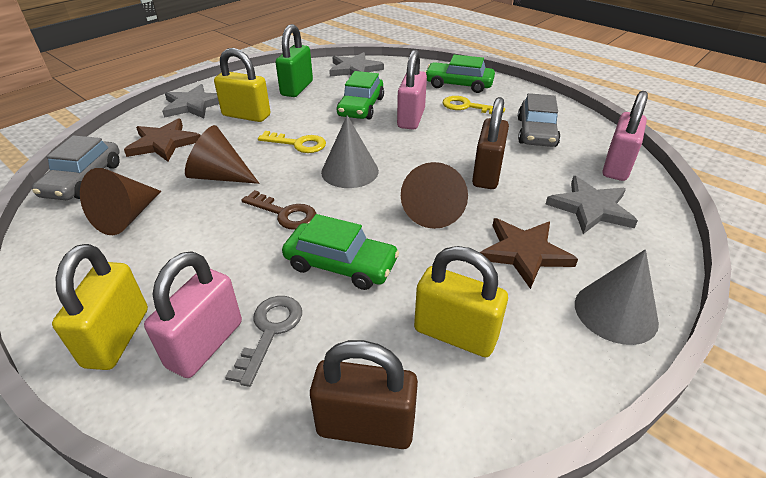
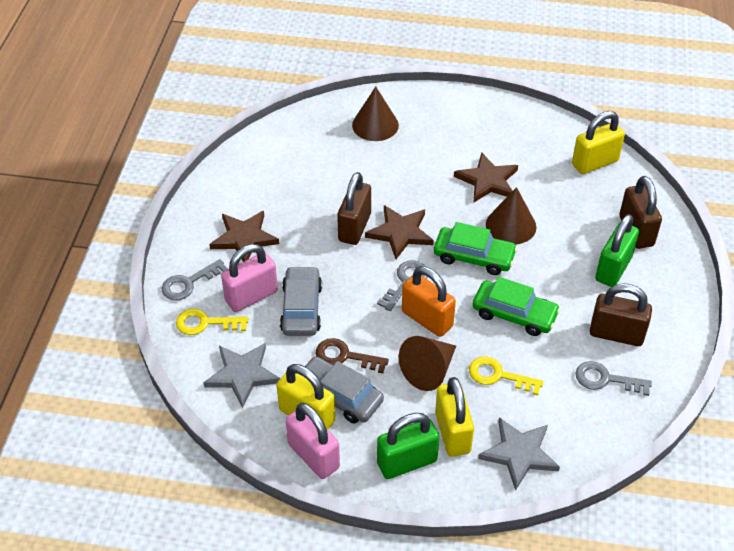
brown padlock: 2 -> 3
brown star: 2 -> 3
green car: 3 -> 2
green padlock: 1 -> 2
grey cone: 2 -> 0
grey key: 1 -> 3
grey star: 3 -> 2
orange padlock: 0 -> 1
pink padlock: 3 -> 2

